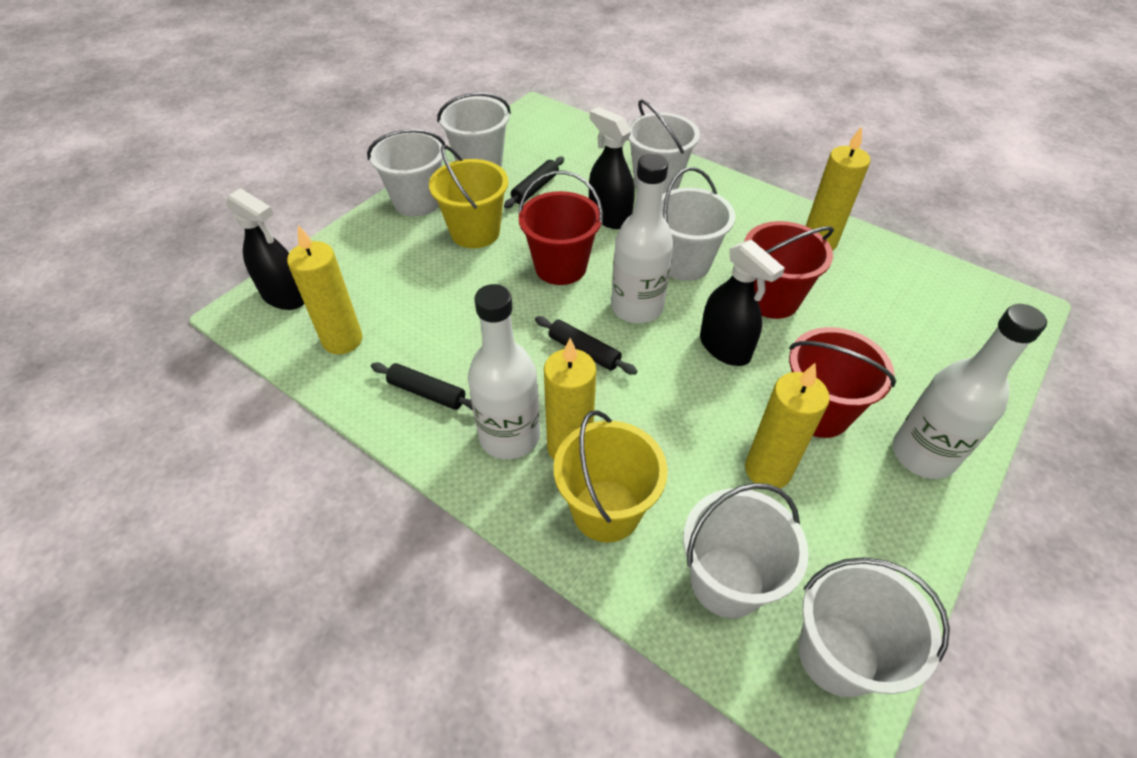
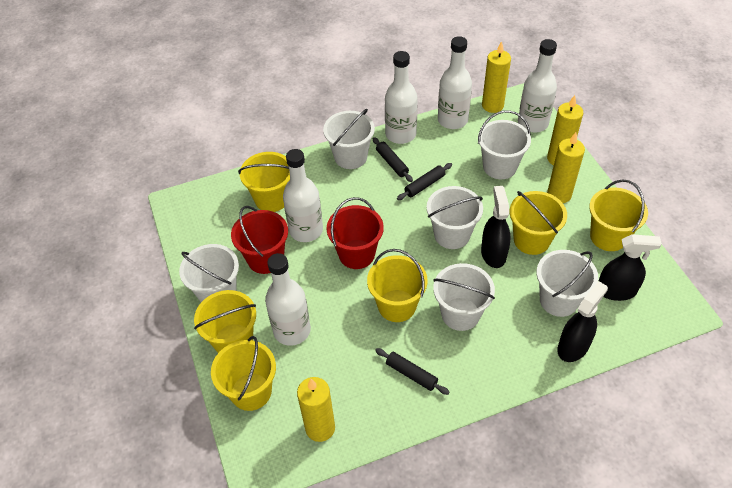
red bucket: 3 -> 2
white bottle: 3 -> 5
yellow bucket: 2 -> 6

